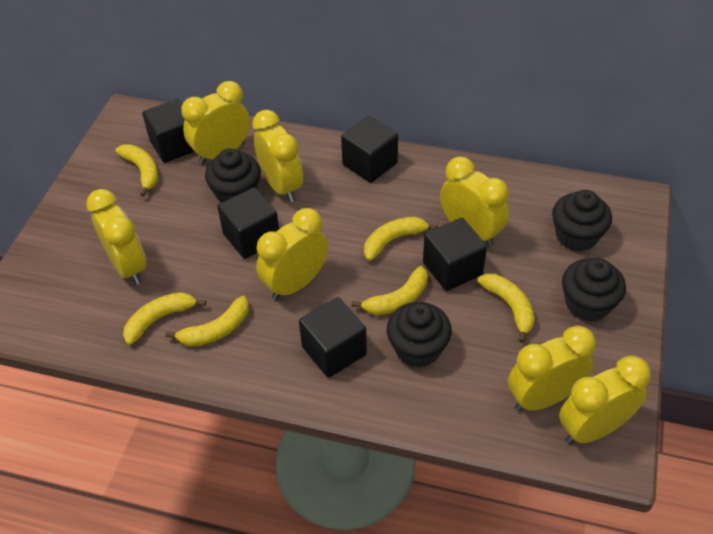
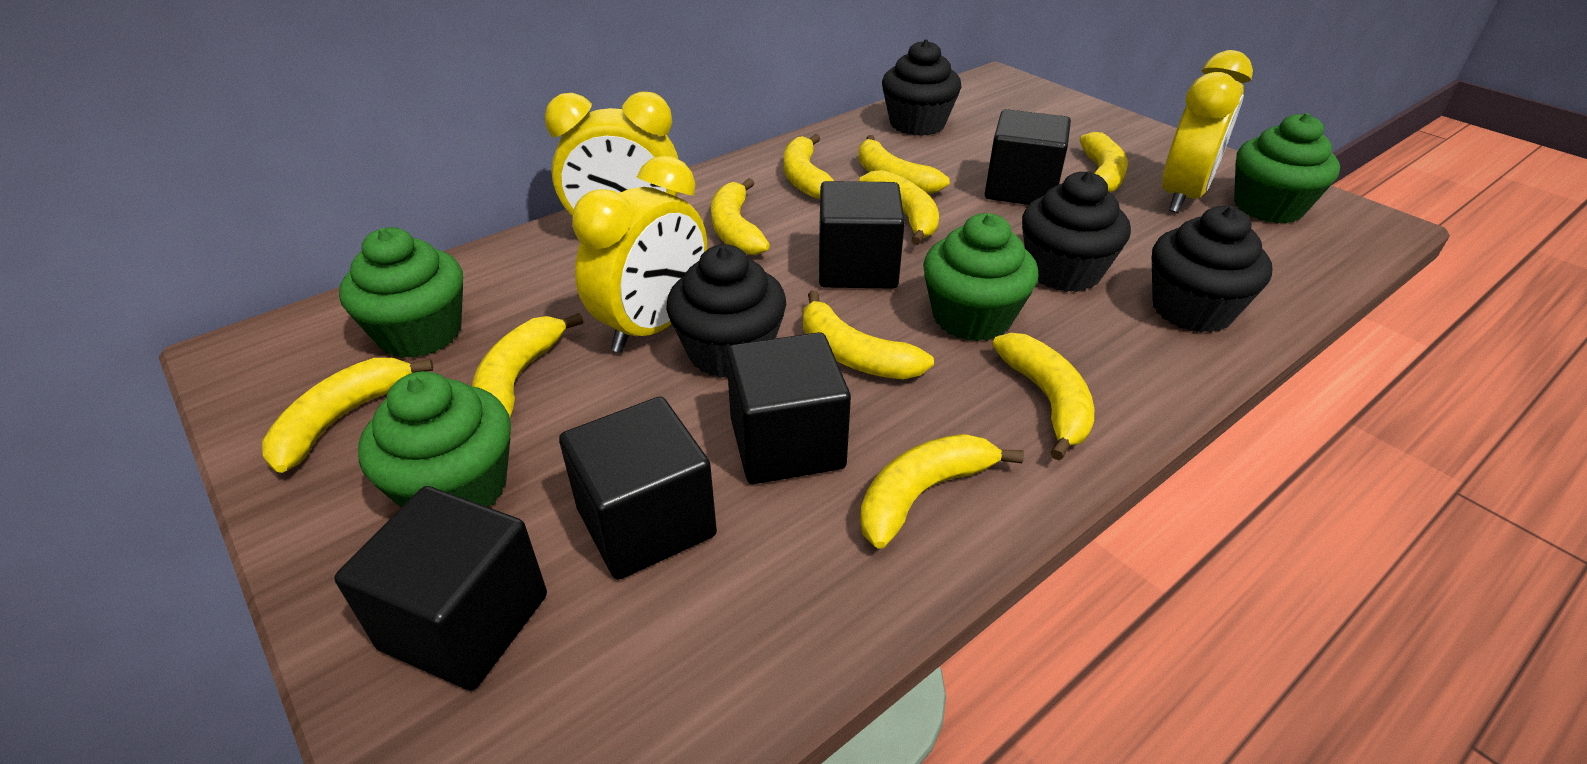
green cupcake: 0 -> 4
yellow banana: 6 -> 10
yellow clock: 7 -> 3

